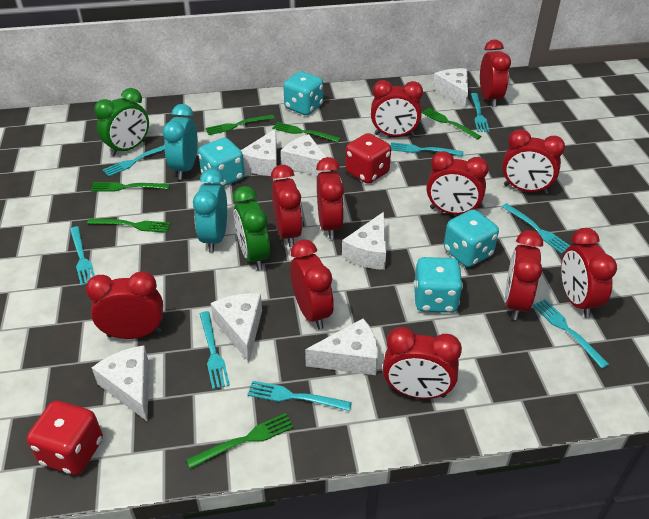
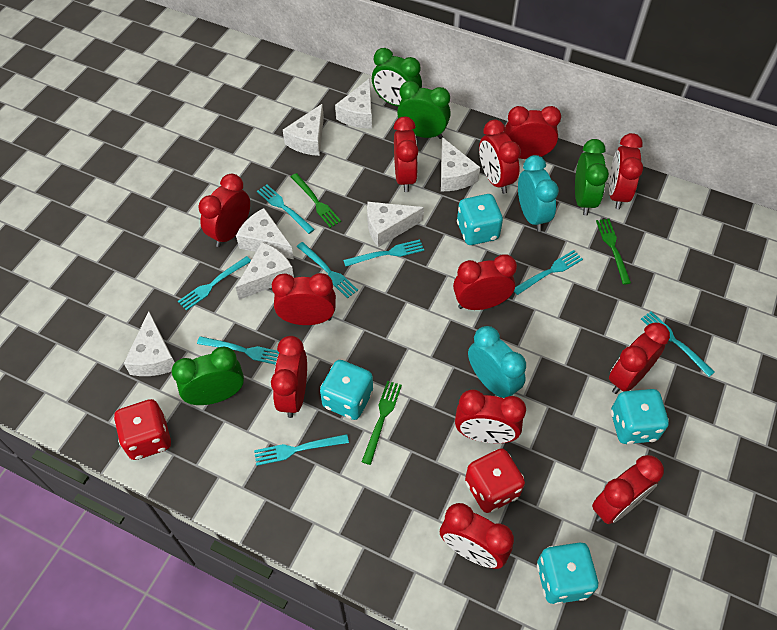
green clock: 2 -> 4
green fork: 6 -> 3
red clock: 11 -> 12

